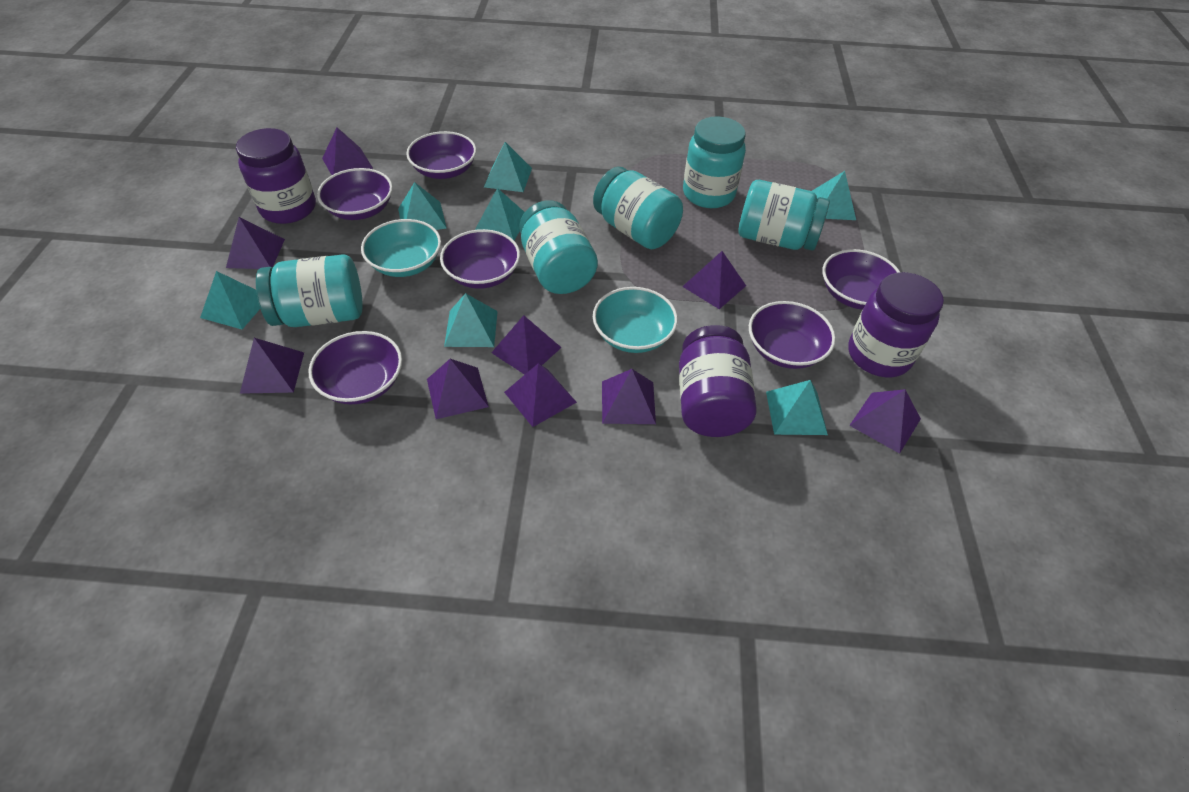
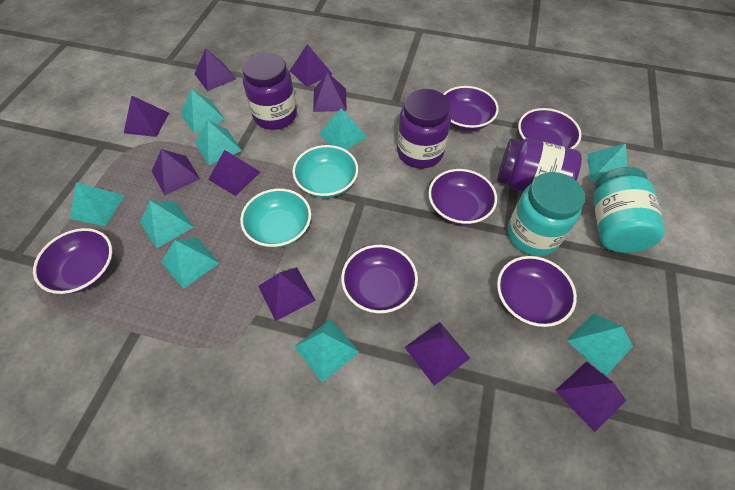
turquoise jar: 5 -> 2
turquoise pyramid: 7 -> 9

